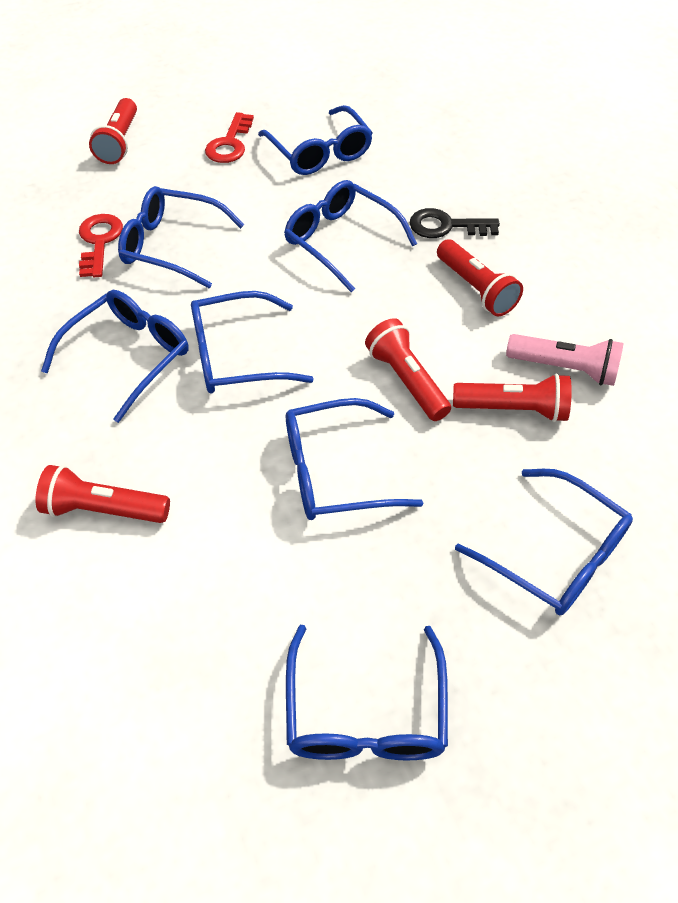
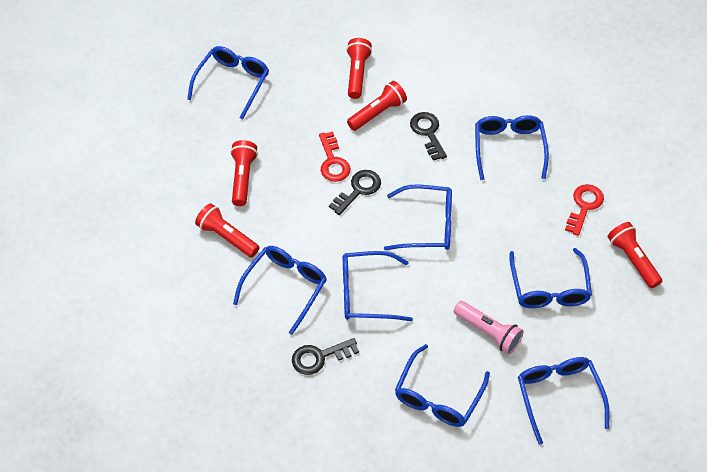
black key: 1 -> 3

